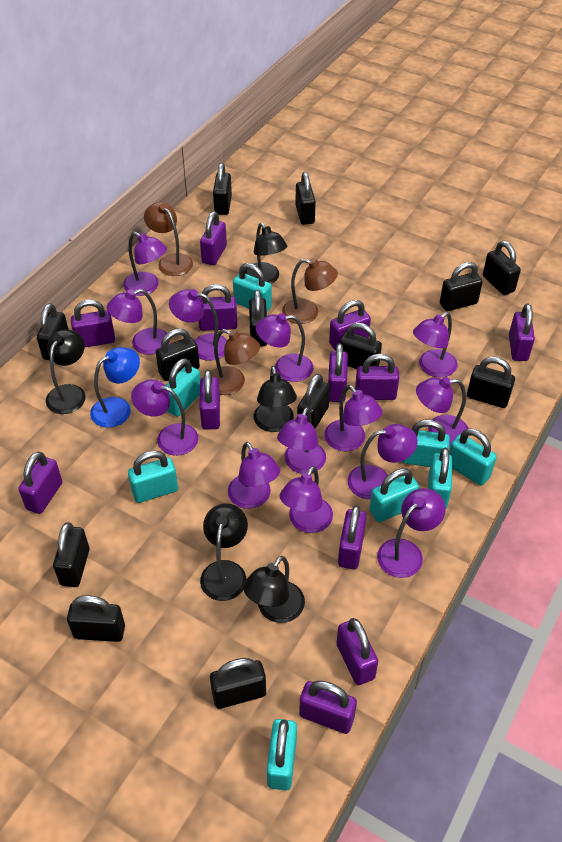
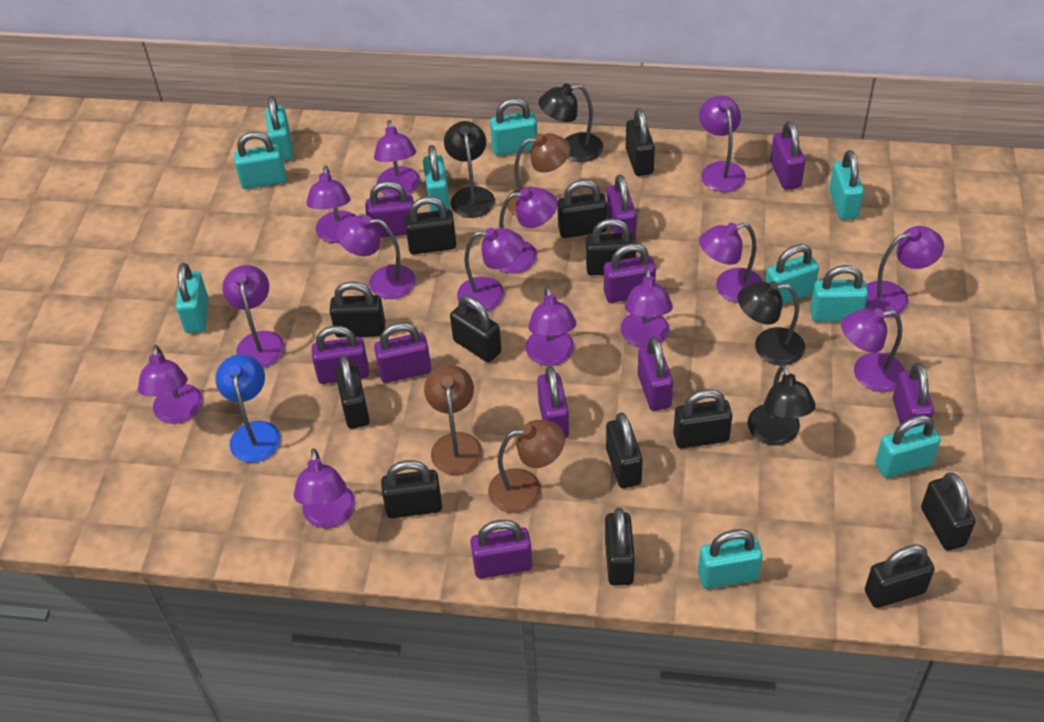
black lamp: 5 -> 4
purple lamp: 13 -> 14
purple padlock: 12 -> 10
turquoise padlock: 8 -> 10

